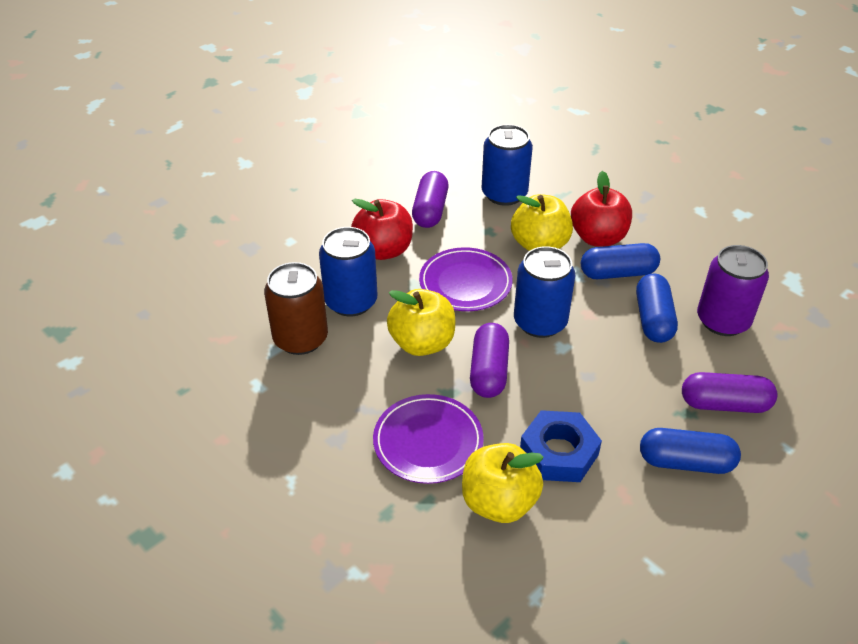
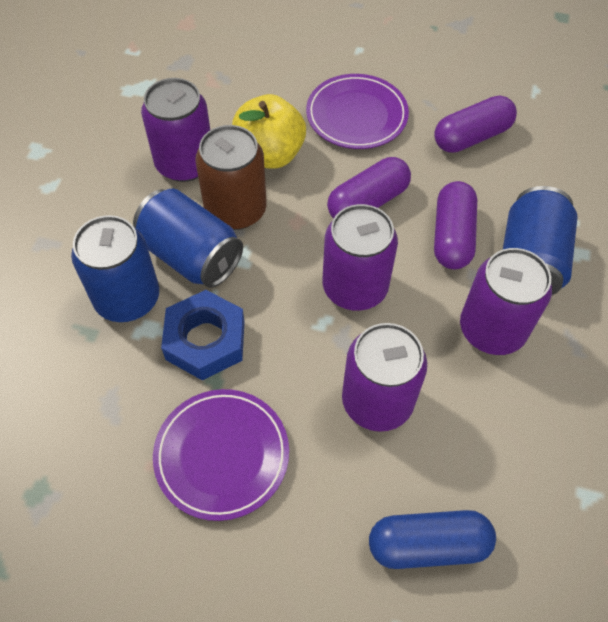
blue capsule: 3 -> 1
purple can: 1 -> 4
red apple: 2 -> 0
yellow apple: 3 -> 1

